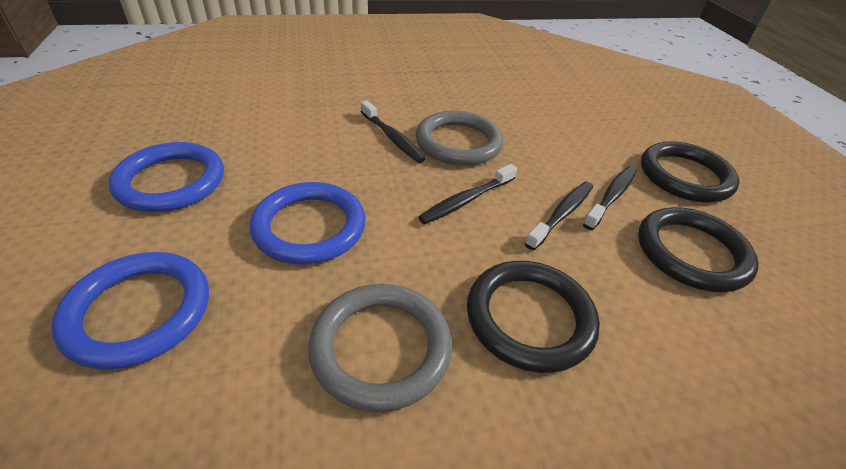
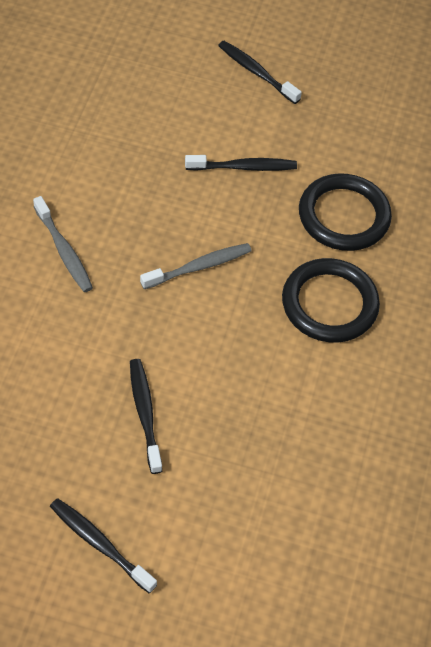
black ring: 3 -> 2
blue ring: 3 -> 0
grey ring: 2 -> 0
grey toothbrush: 0 -> 2

